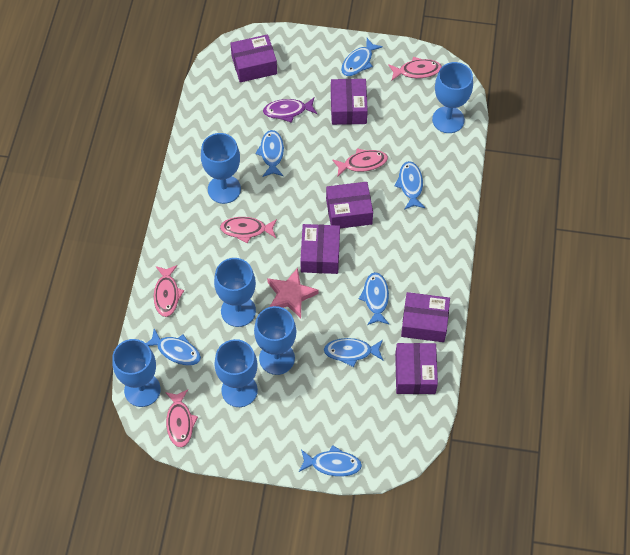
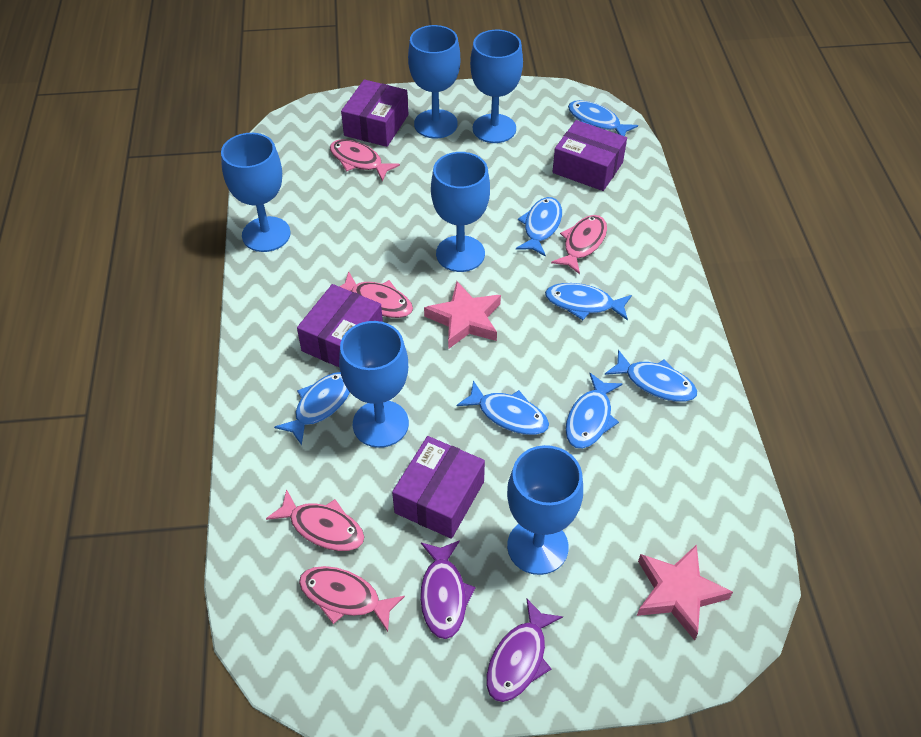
pink star: 1 -> 2
purple box: 6 -> 4
purple fish: 1 -> 2

